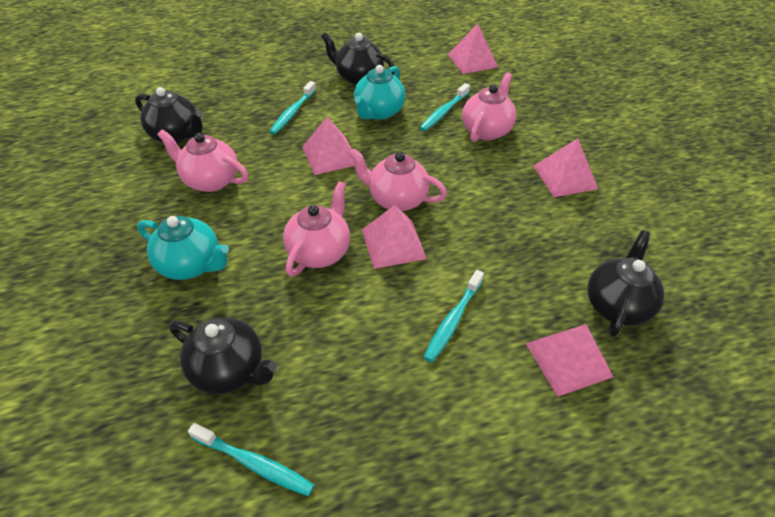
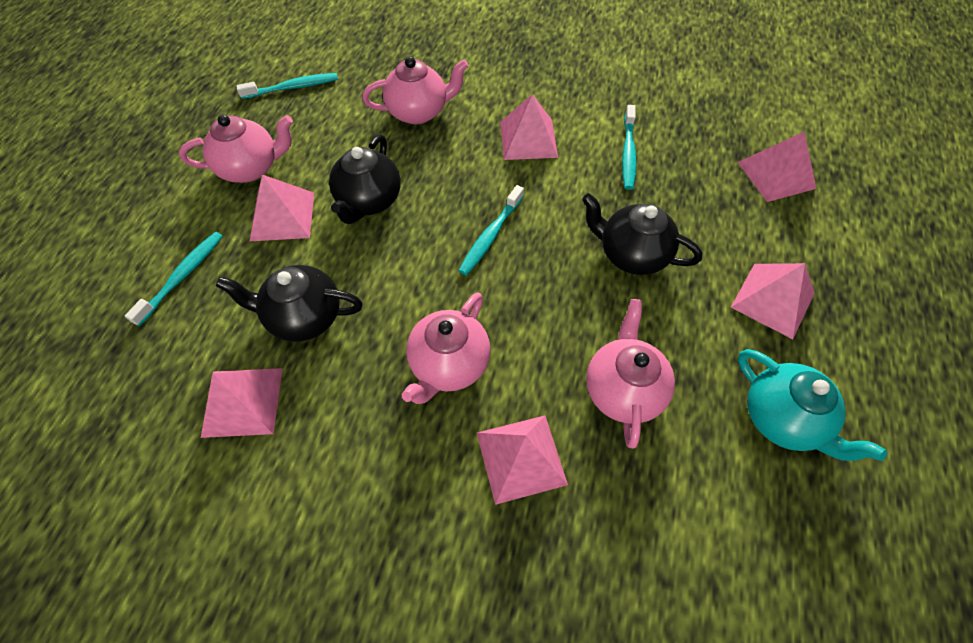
black teapot: 4 -> 3
pink pyramid: 5 -> 6
turquoise teapot: 2 -> 1

